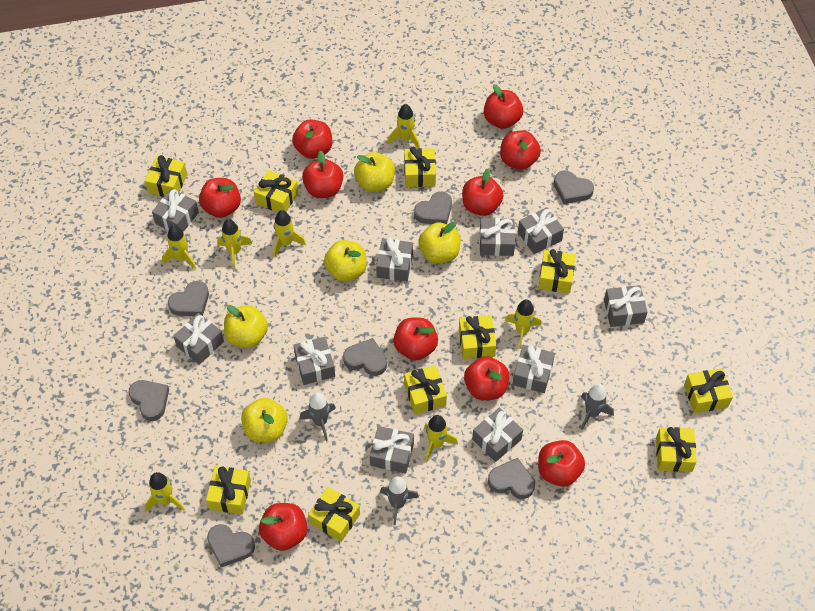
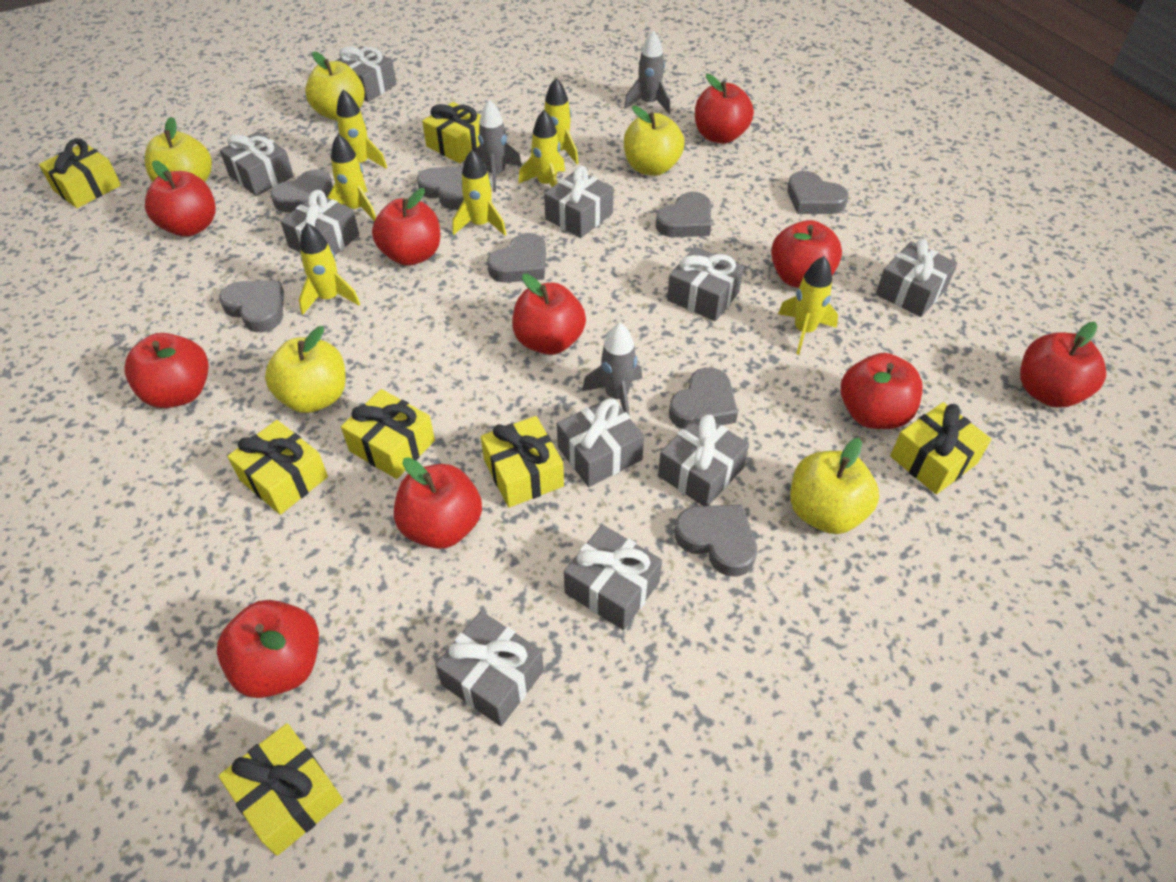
grey heart: 7 -> 8
yellow gift: 10 -> 7

